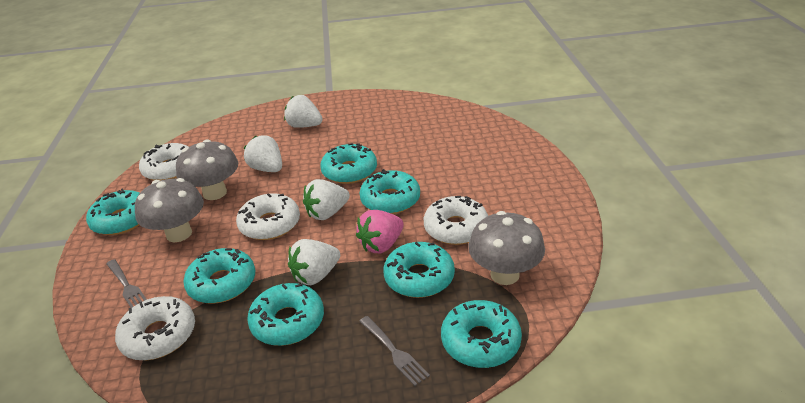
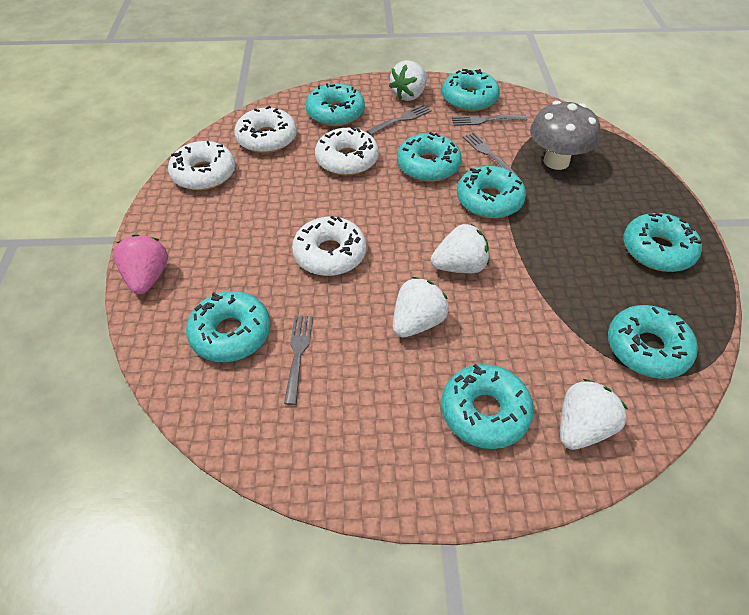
grey fork: 2 -> 4
grey mushroom: 3 -> 1
turquoise donut: 7 -> 8

